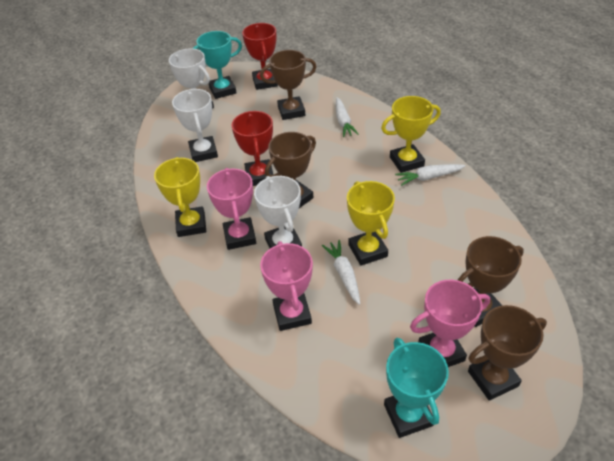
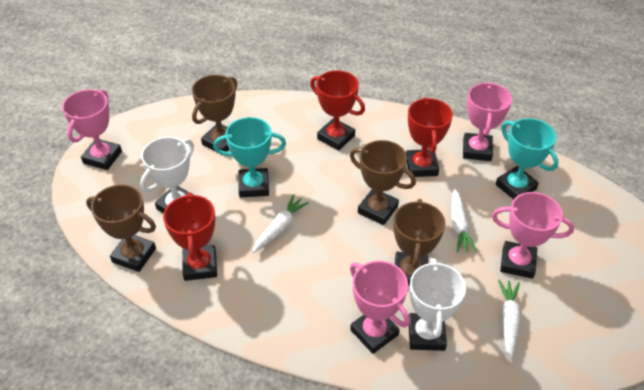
pink trophy: 3 -> 4
red trophy: 2 -> 3
white trophy: 3 -> 2
yellow trophy: 3 -> 0

